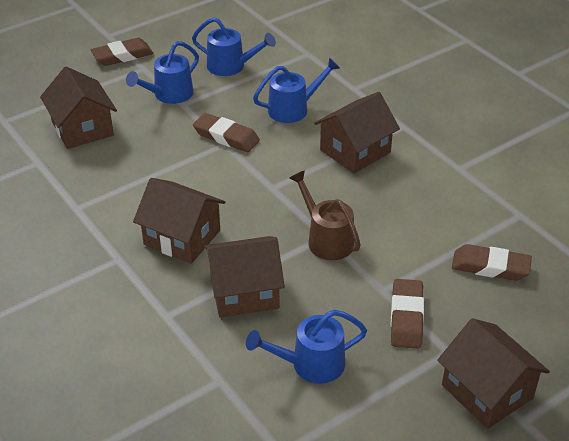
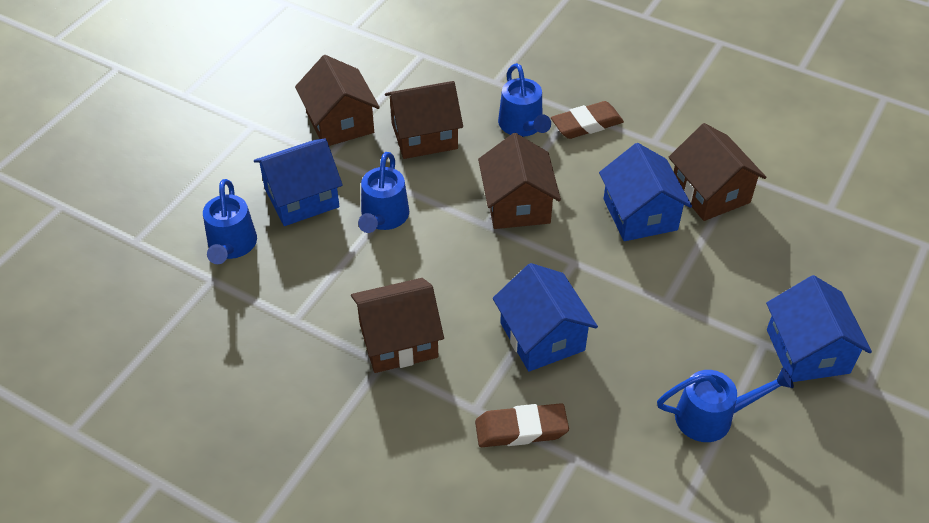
blue house: 0 -> 4
brown eraser: 4 -> 2
brown watering can: 1 -> 0

